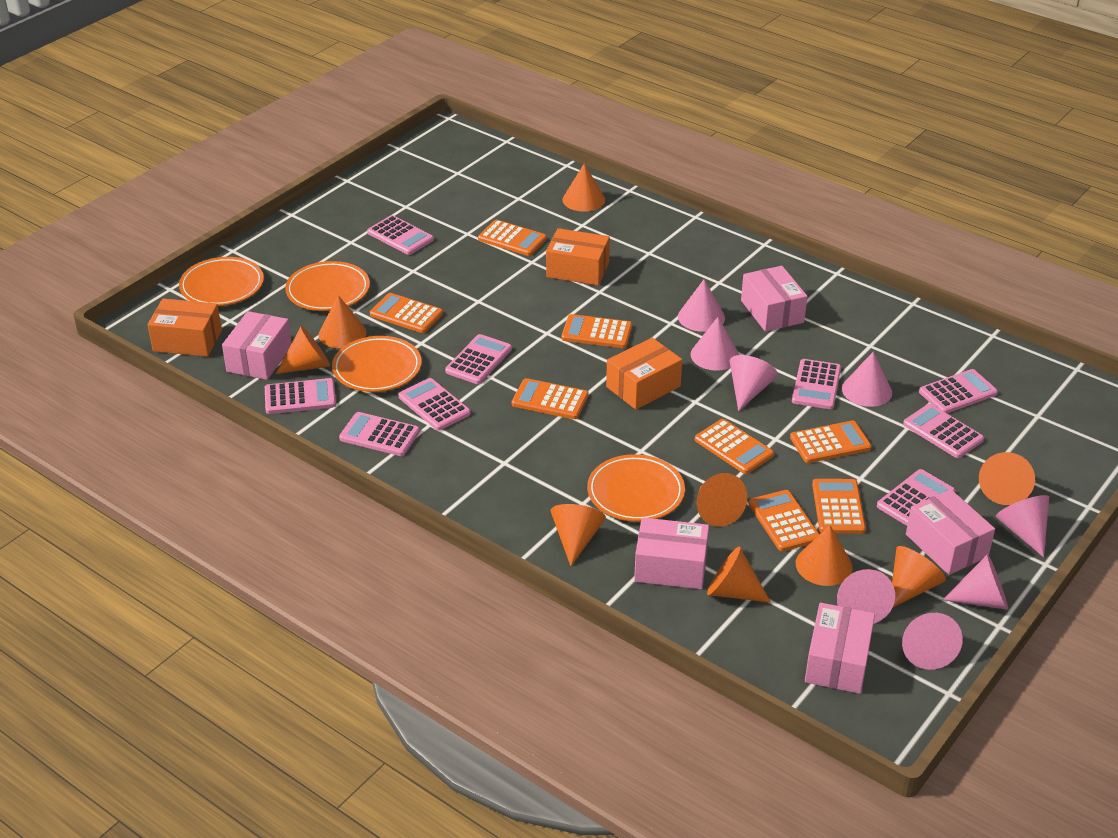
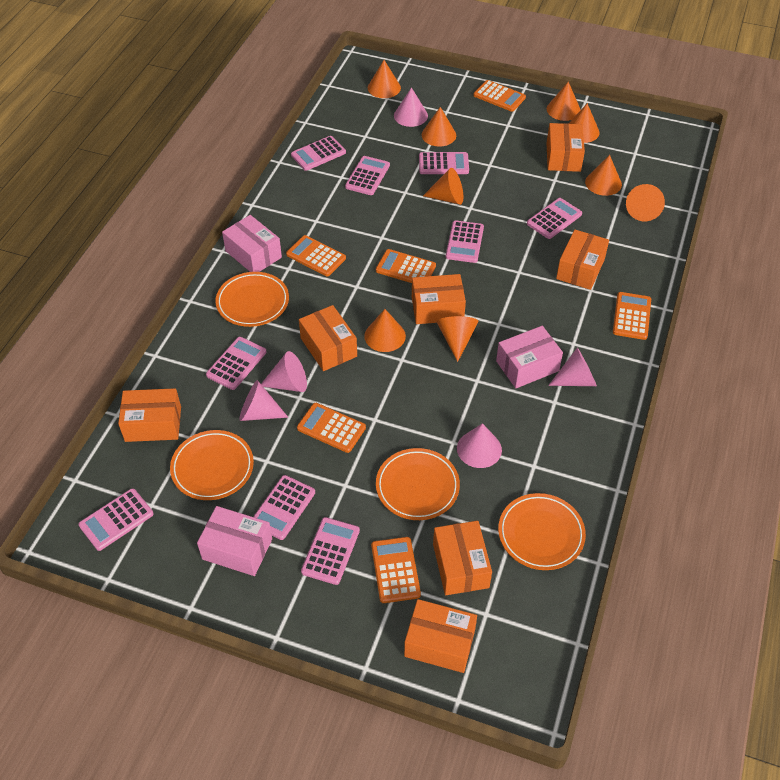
orange box: 3 -> 7
orange calculator: 8 -> 6
pink box: 5 -> 3
pink cone: 8 -> 5

